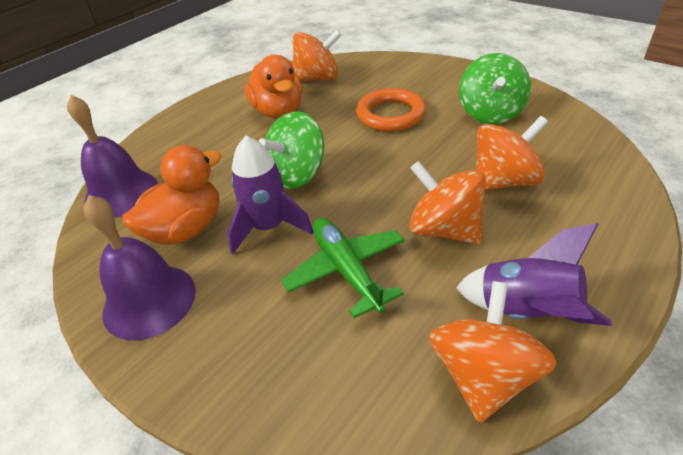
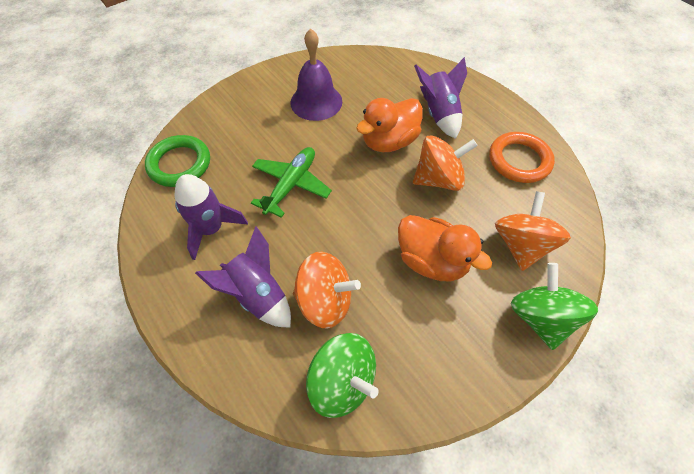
green ring: 0 -> 1
orange spinning top: 4 -> 3
purple bell: 2 -> 1
purple rocket: 2 -> 3

